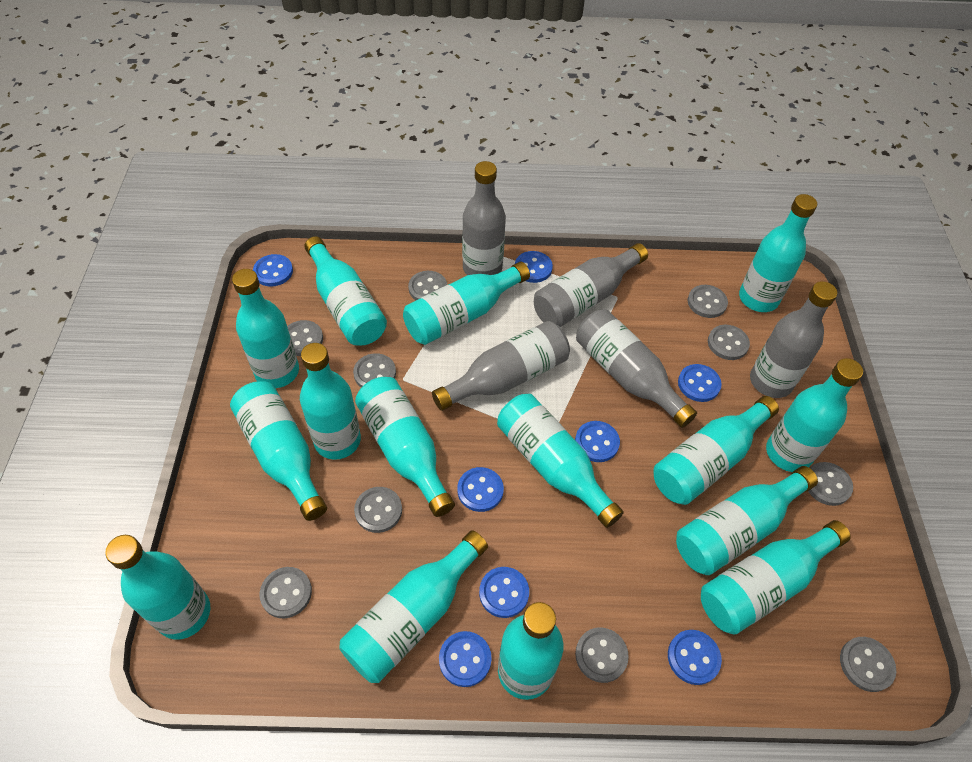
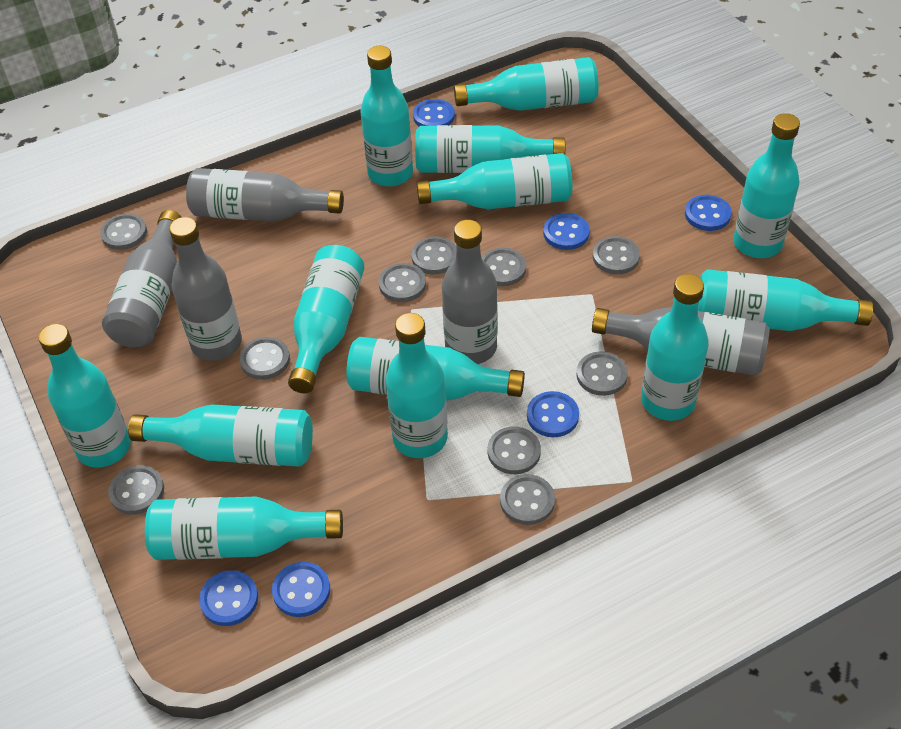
blue button: 8 -> 6
turquoise bottle: 15 -> 13

